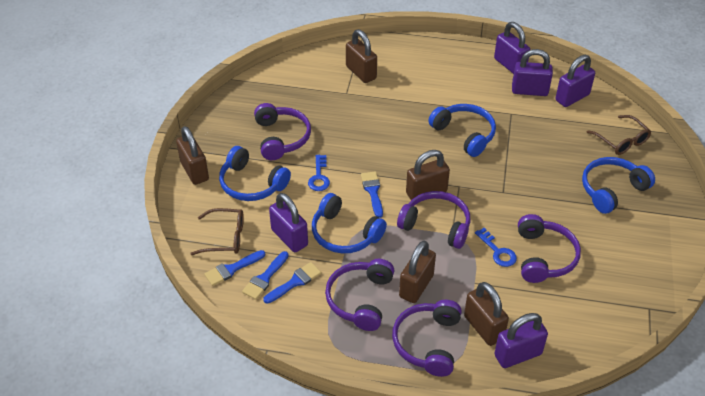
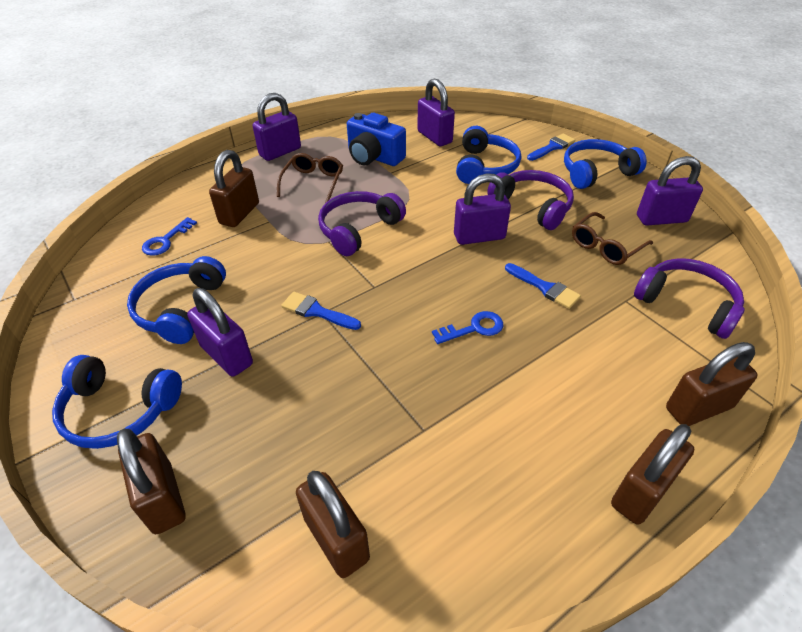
blue brush: 4 -> 3
blue camera: 0 -> 1
purple headphones: 5 -> 3

